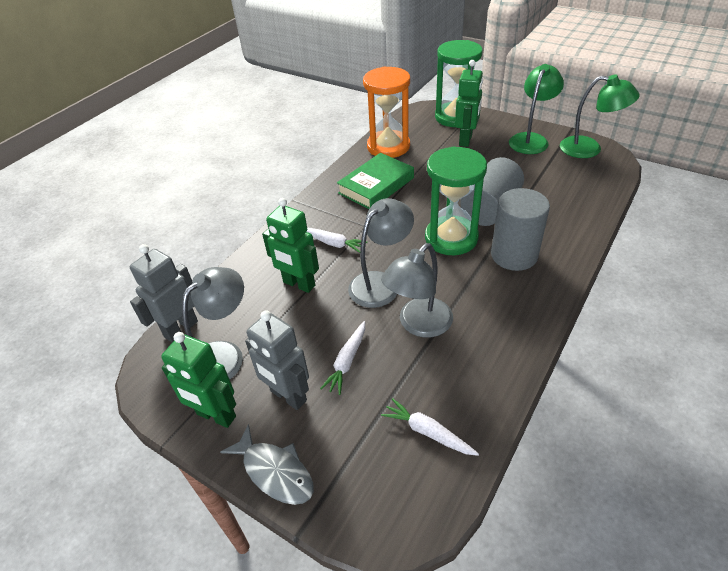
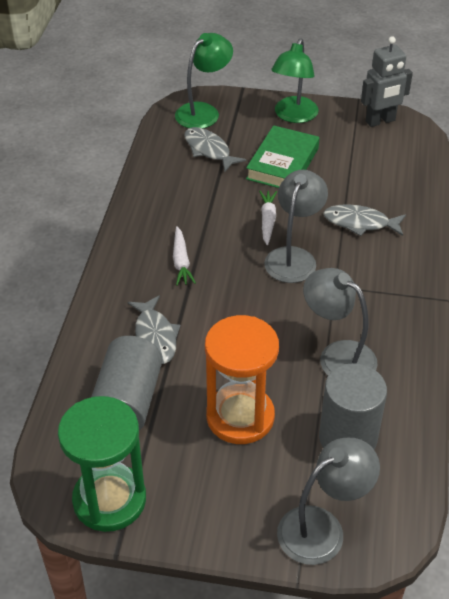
green hourglass: 2 -> 1
green robot: 3 -> 0
grey fish: 1 -> 3
grey robot: 2 -> 1
white carrot: 3 -> 2

